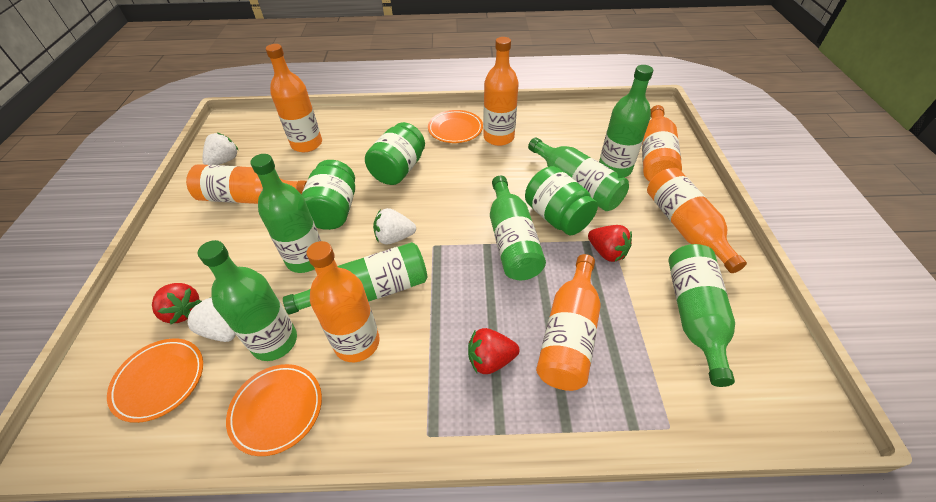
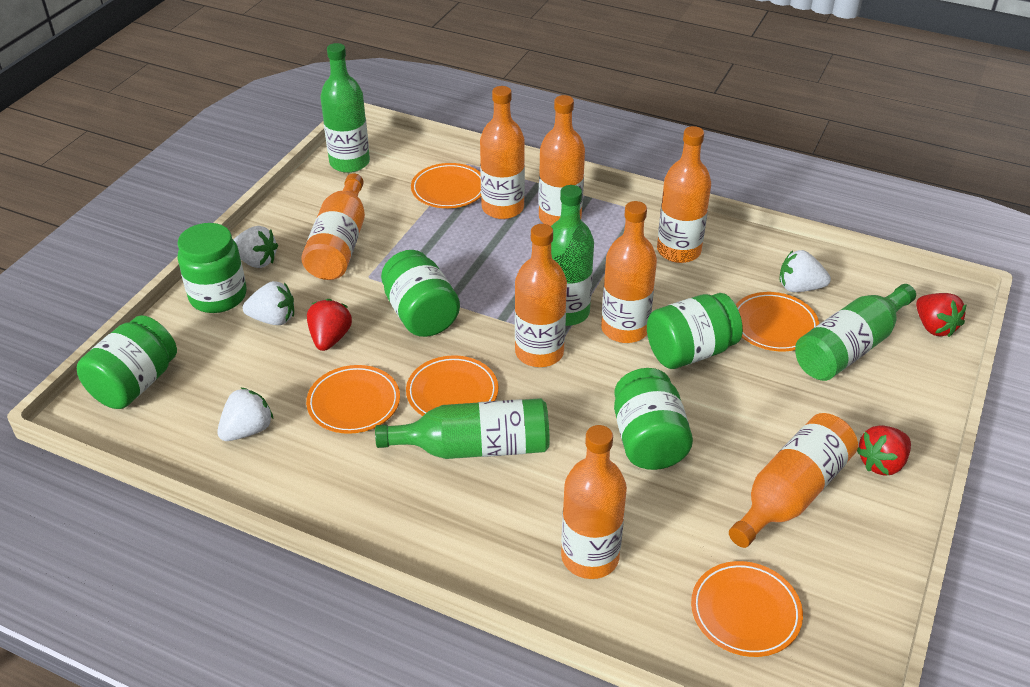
green bottle: 7 -> 4
green jar: 3 -> 5
orange bottle: 7 -> 8
orange plate: 3 -> 5
white strawberry: 3 -> 4

